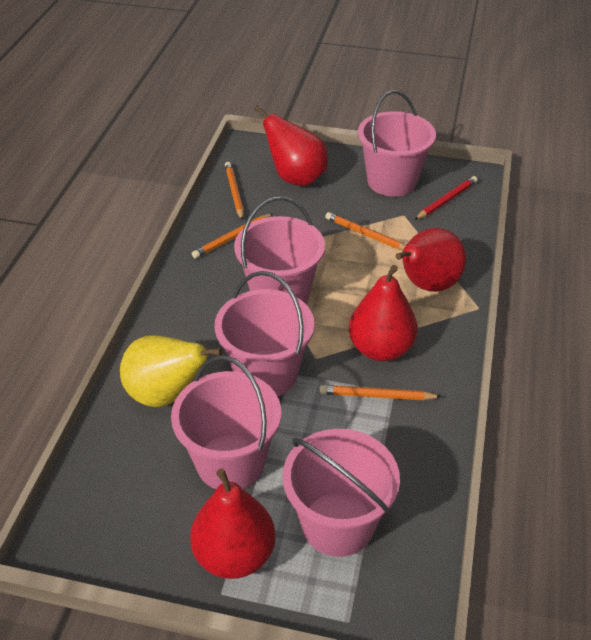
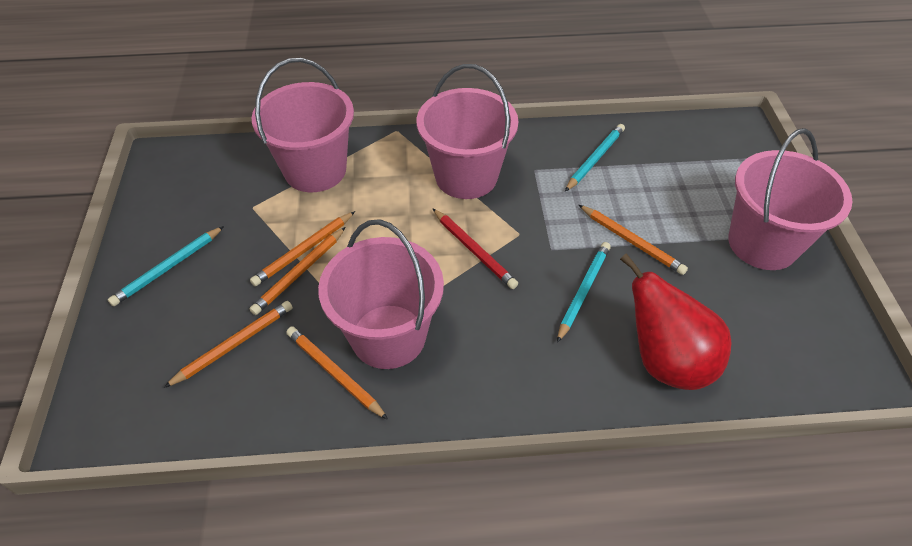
orange pencil: 4 -> 5
pink bucket: 5 -> 4
red pear: 4 -> 1
turquoise pencil: 0 -> 3
yellow pear: 1 -> 0

